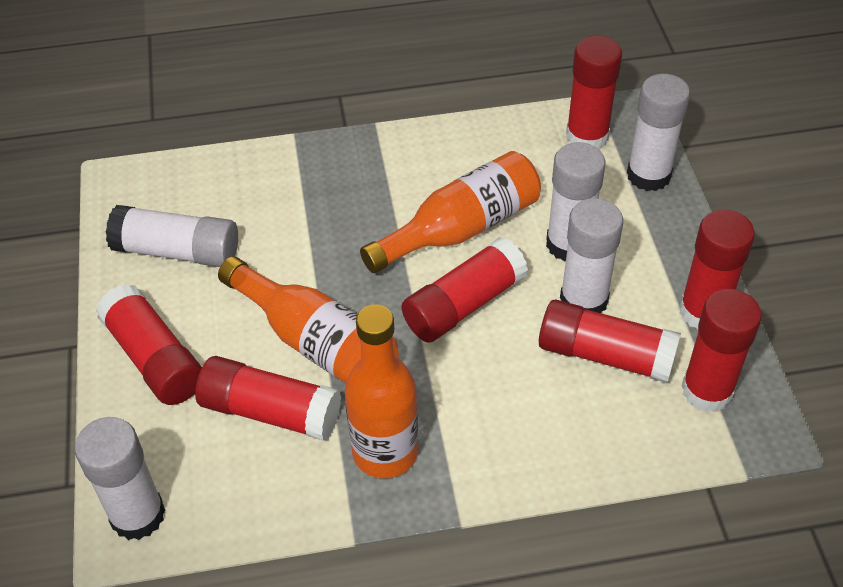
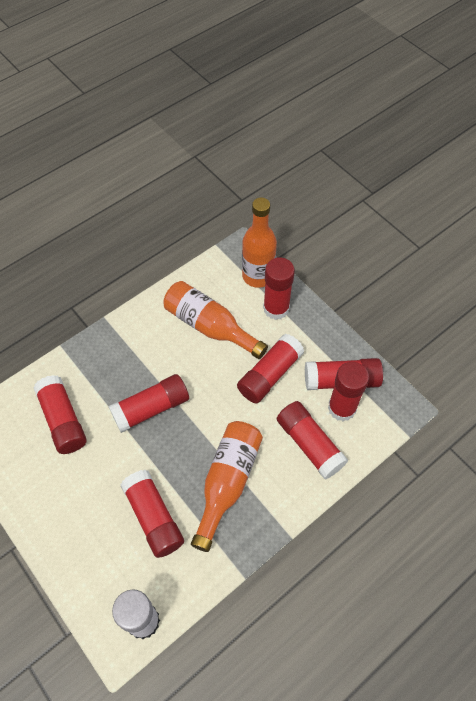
red glue stick: 7 -> 8
white glue stick: 5 -> 1

